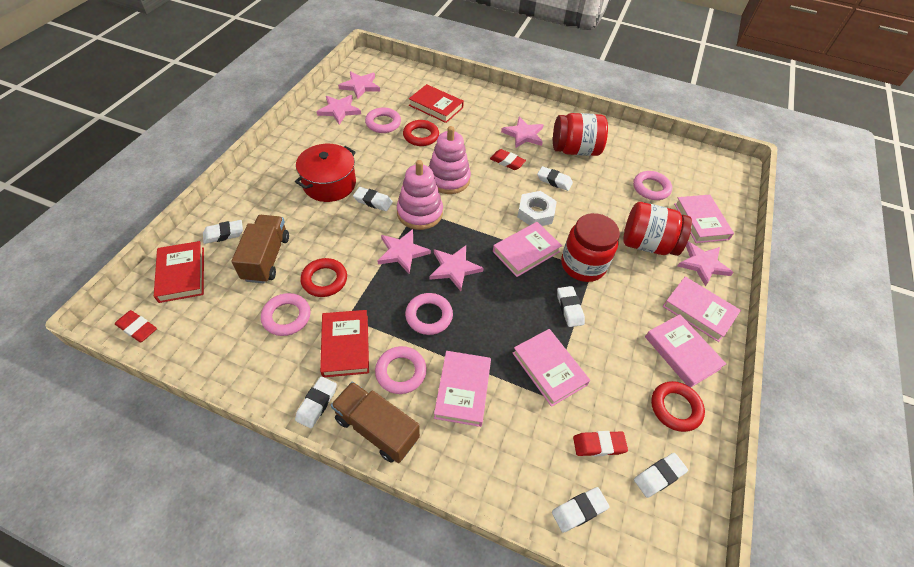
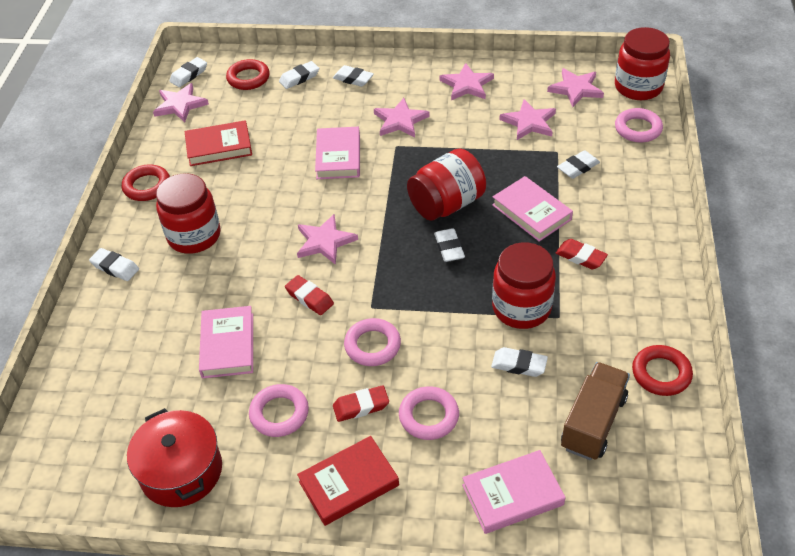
brown truck: 2 -> 1
pink book: 6 -> 4
pink ring: 5 -> 4
pink stacking toy: 2 -> 0
red book: 3 -> 2
red jar: 3 -> 4
white nut: 1 -> 0

